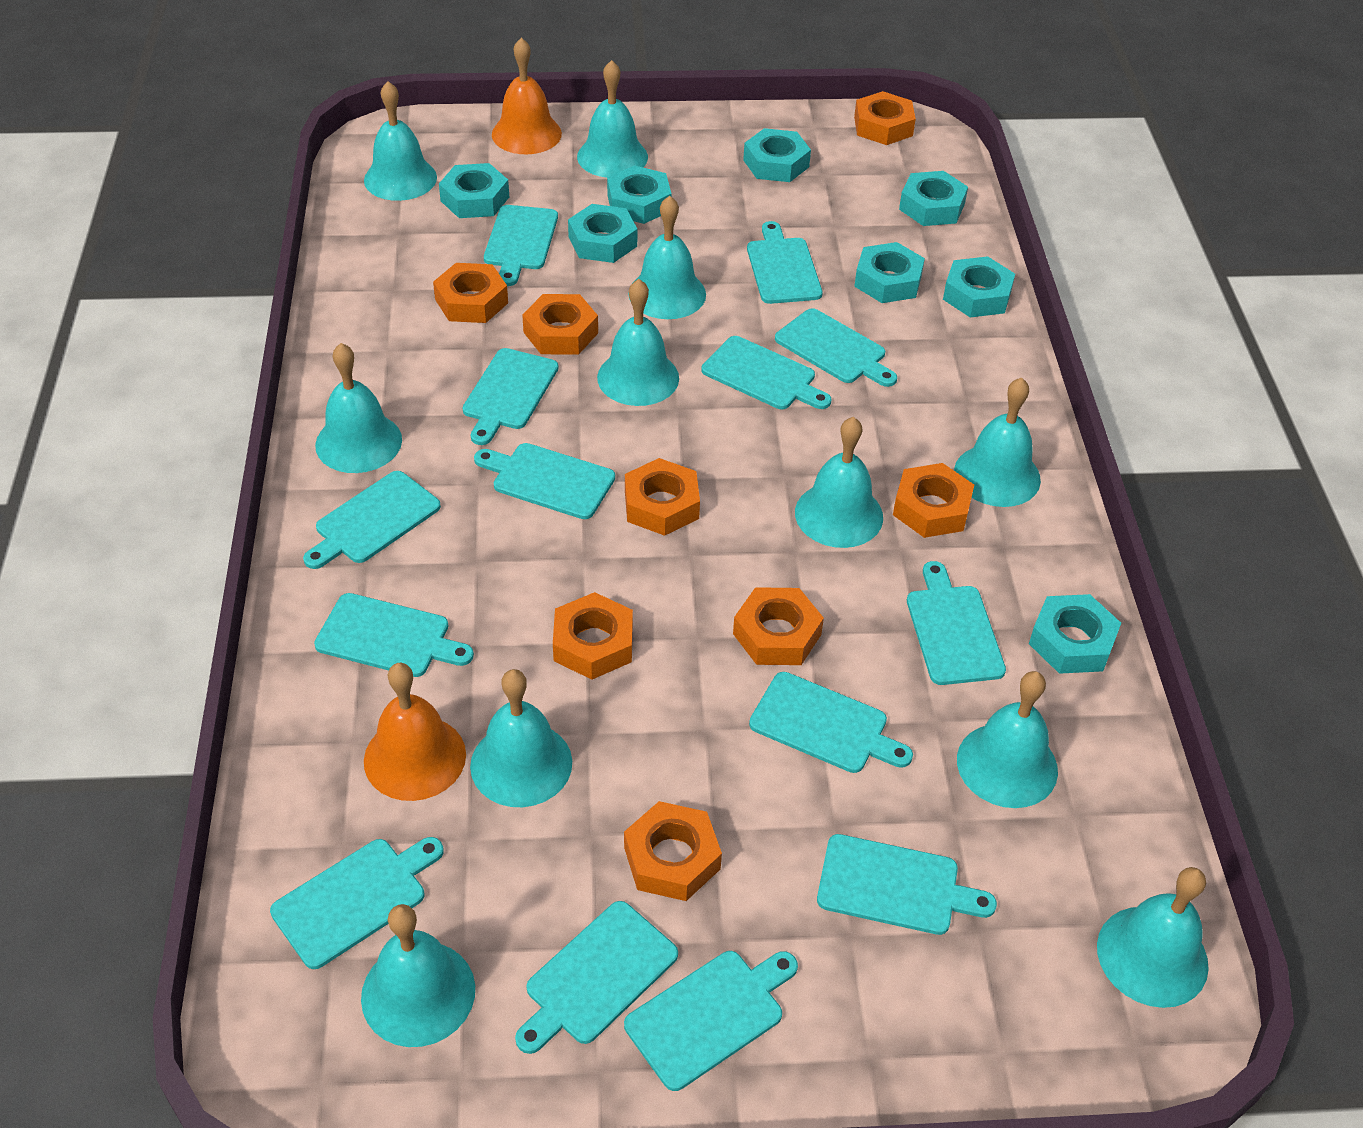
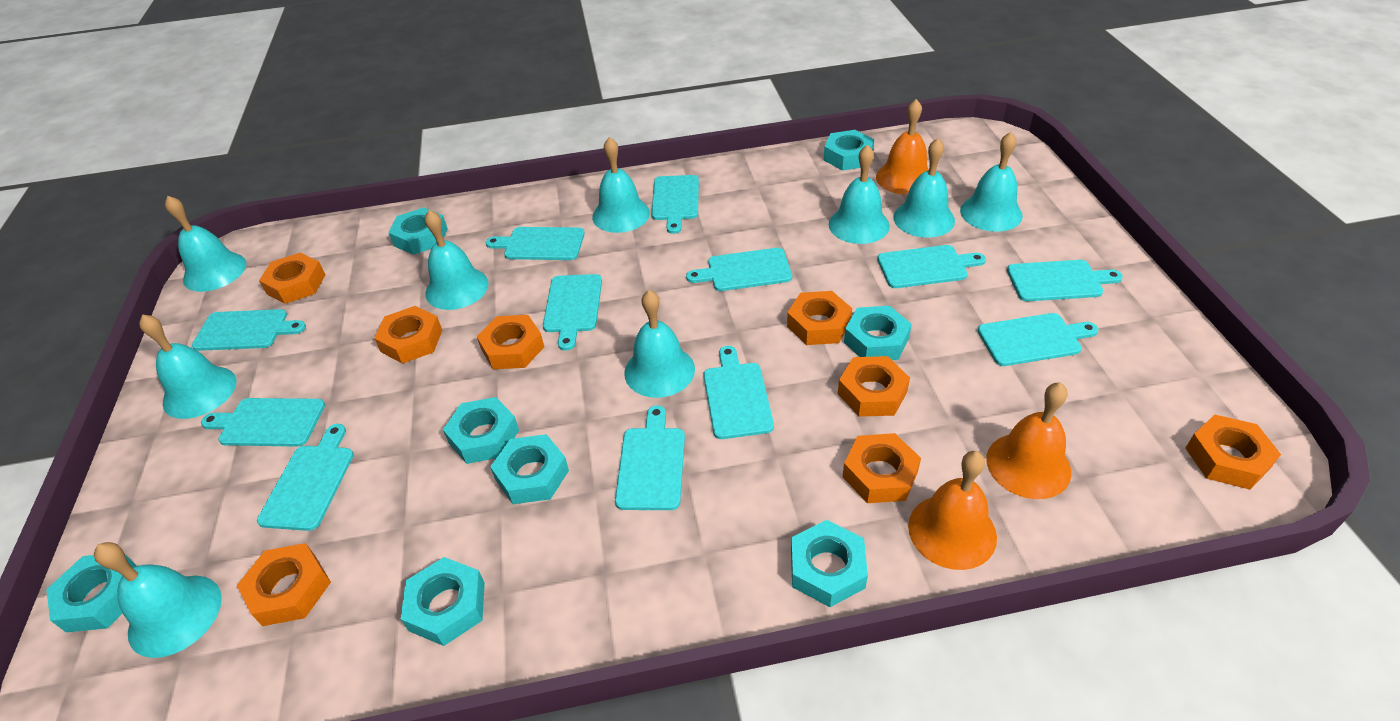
orange bell: 2 -> 3
turquoise bell: 11 -> 9
turquoise cutting board: 14 -> 12

